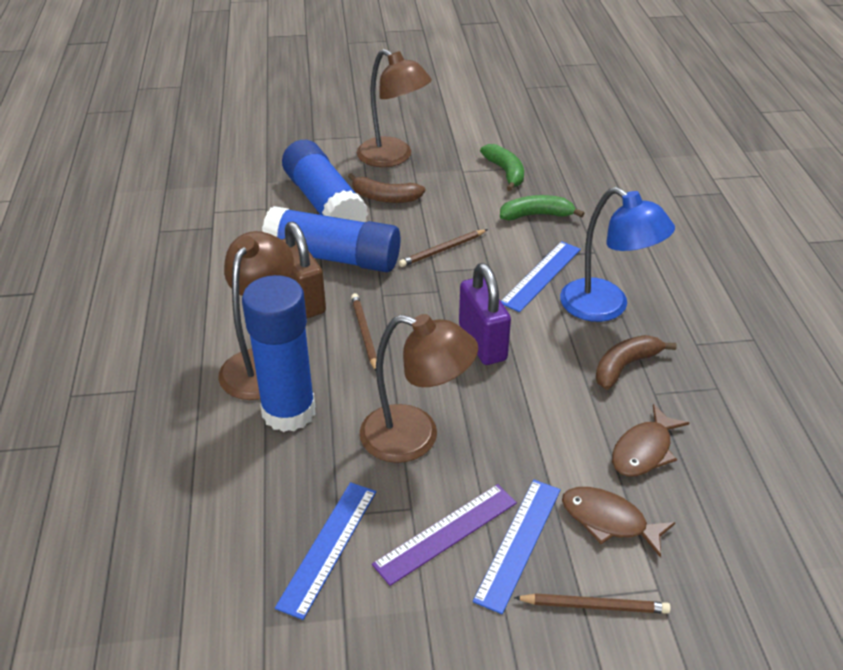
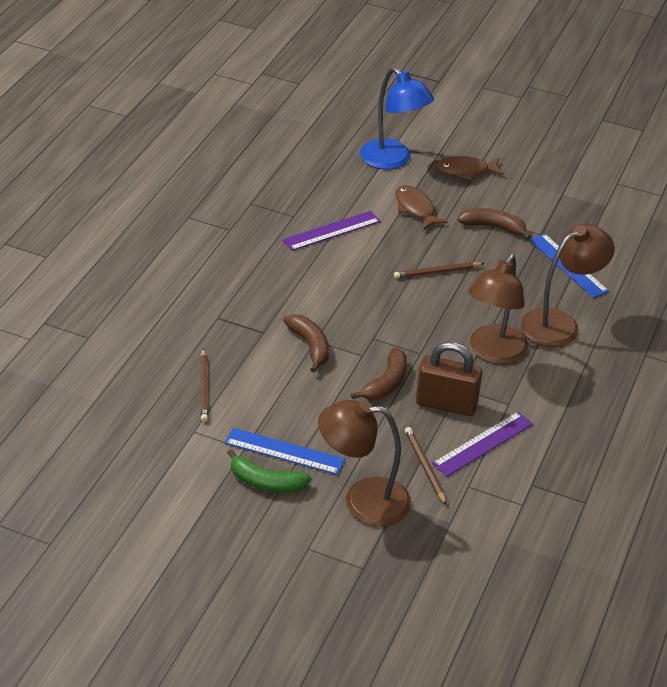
blue glue stick: 3 -> 0
blue ruler: 3 -> 2
brown banana: 2 -> 3
green banana: 2 -> 1
purple padlock: 1 -> 0
purple ruler: 1 -> 2

